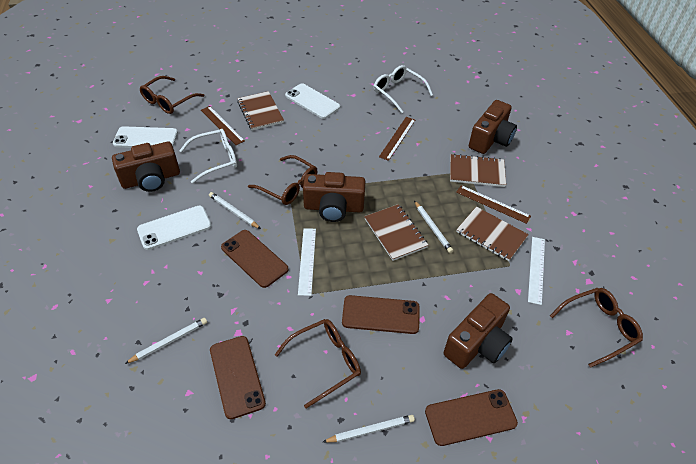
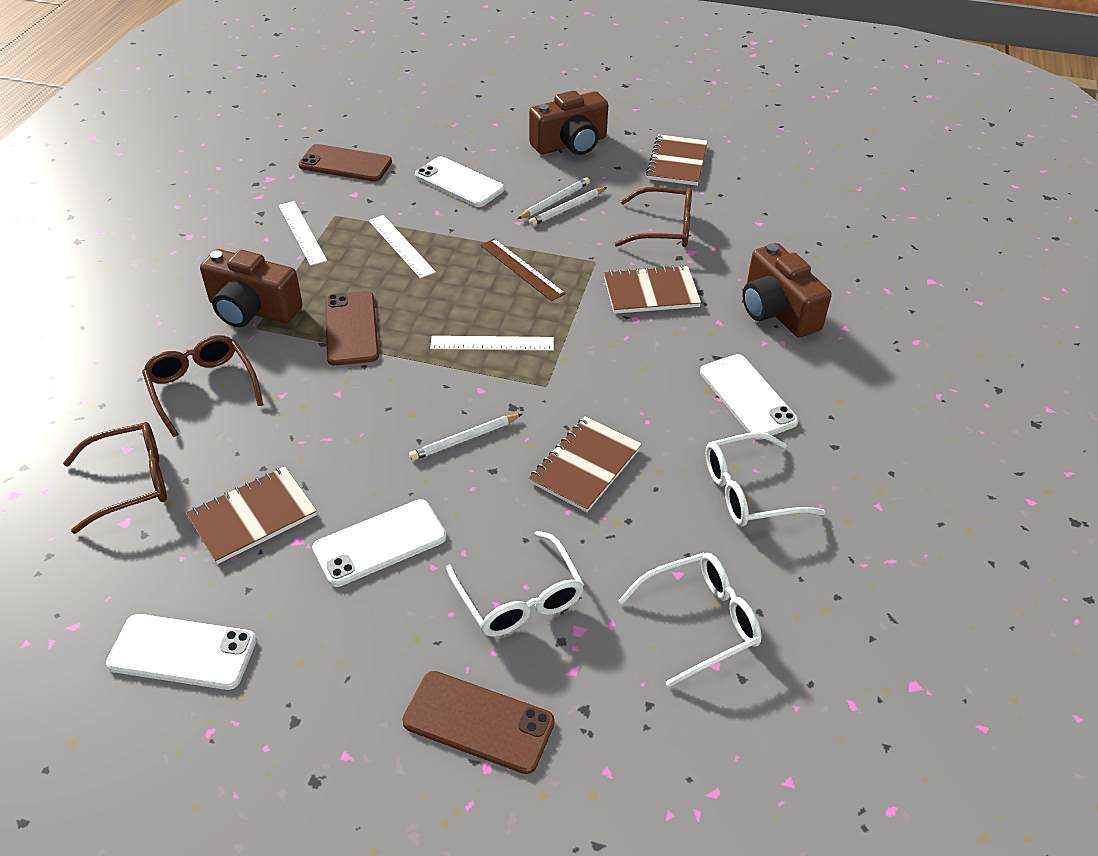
brown camera: 4 -> 3
brown glasses: 4 -> 3
brown phone: 4 -> 3
brown ruler: 3 -> 1
white glasses: 2 -> 3
white pencil: 4 -> 3
white phone: 3 -> 4
white ruler: 2 -> 3

